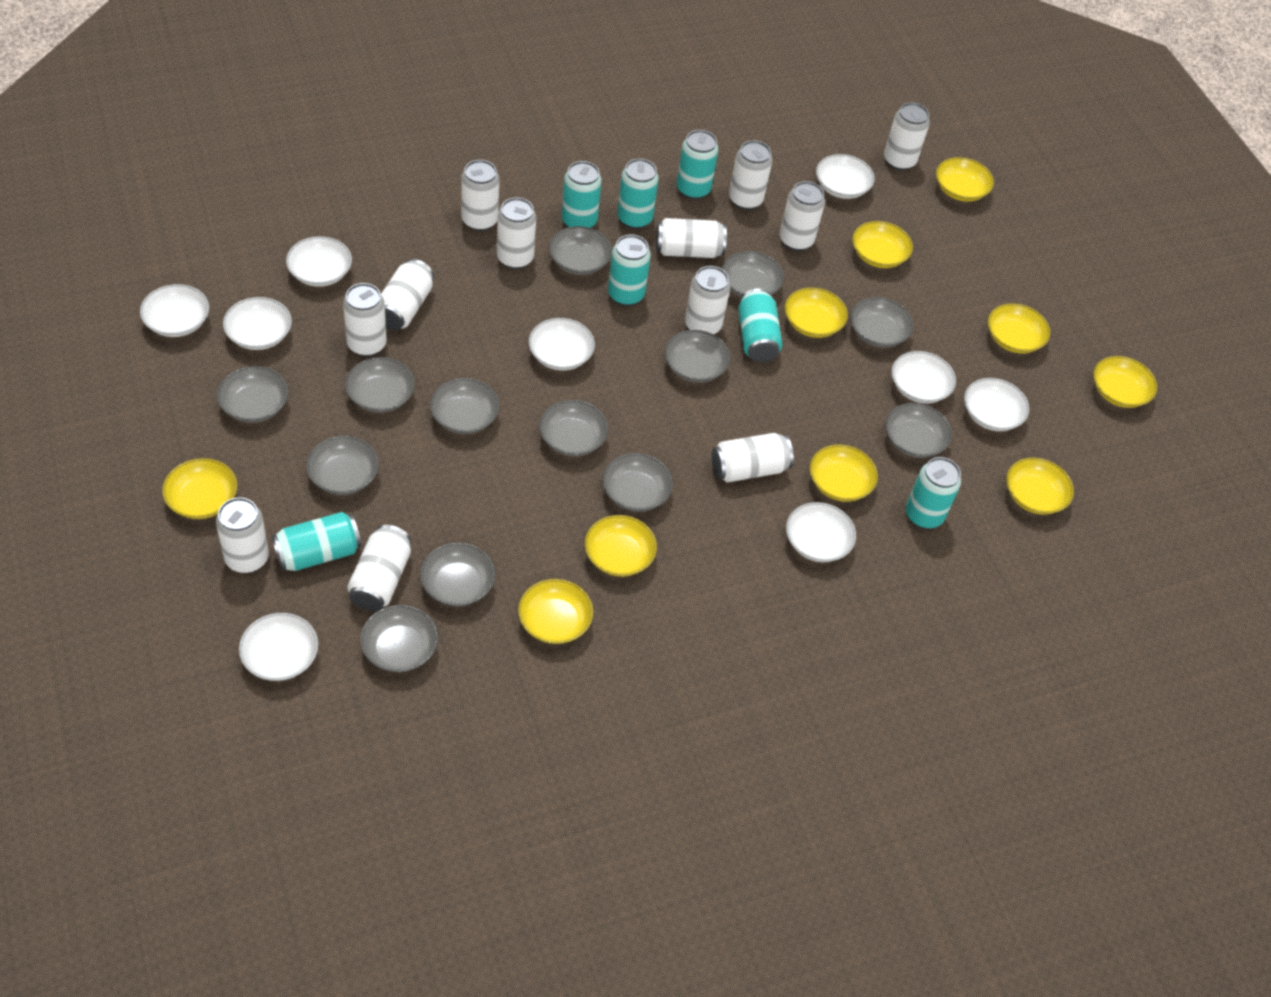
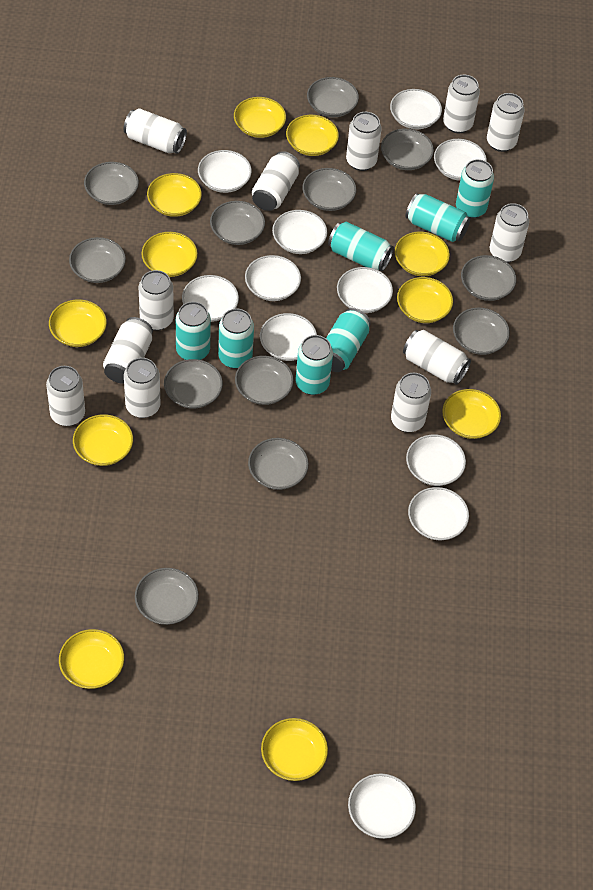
grey bowl: 13 -> 12
white bowl: 9 -> 11
yellow bowl: 10 -> 11

